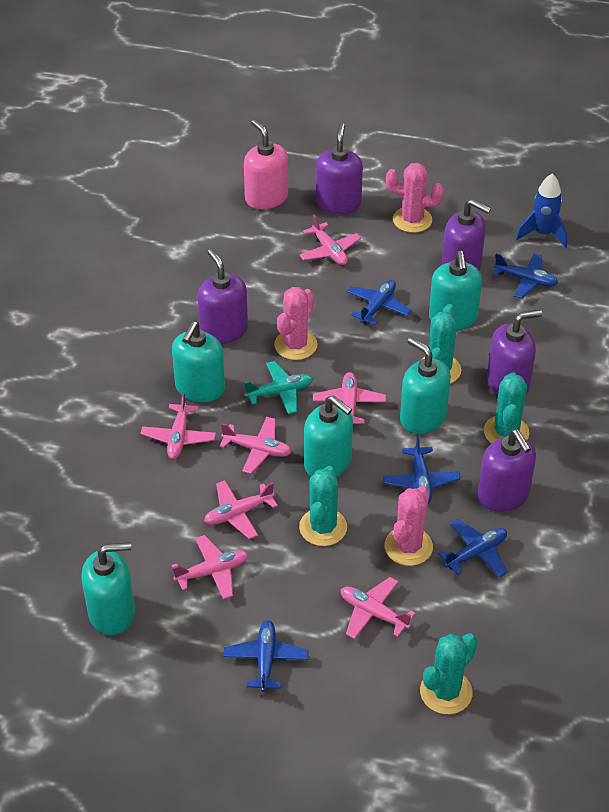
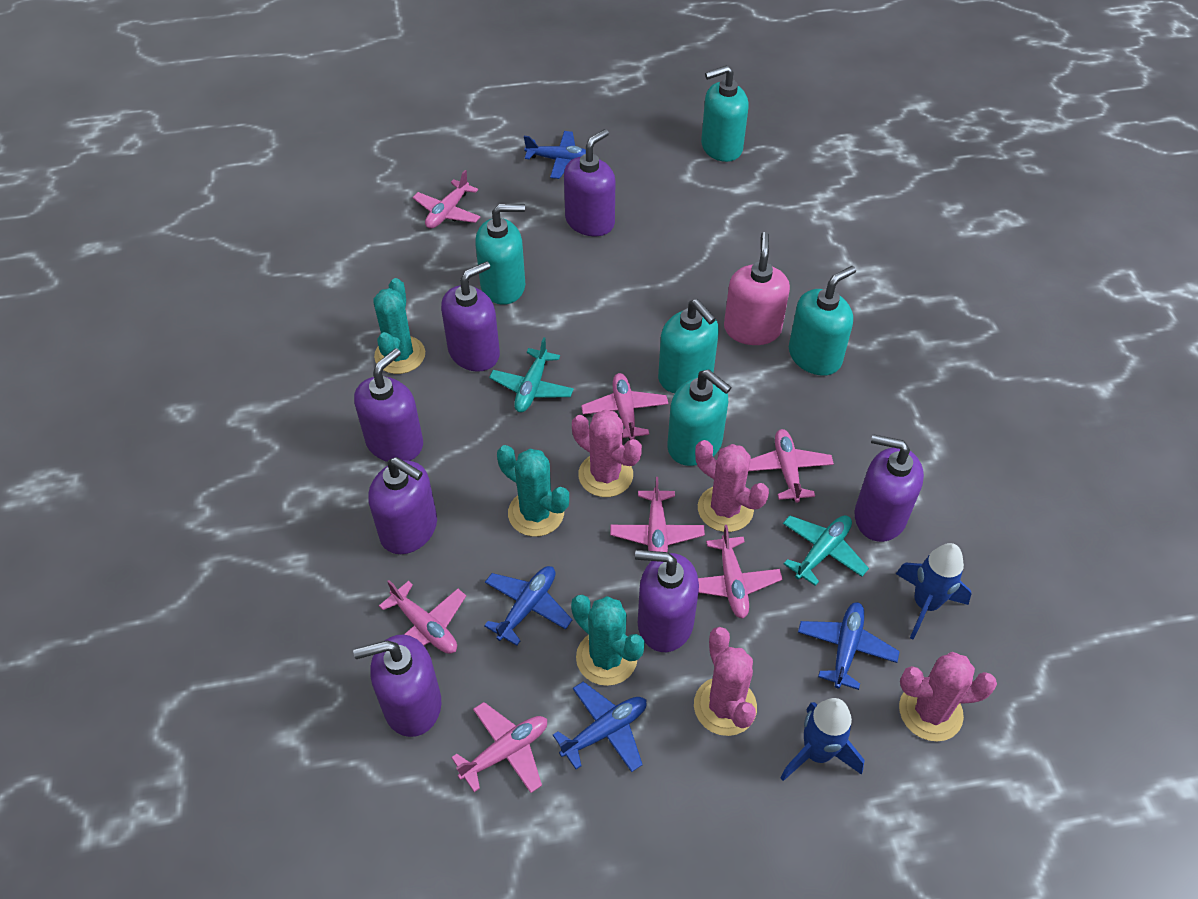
blue plane: 5 -> 4
blue rocket: 1 -> 2
pink cactus: 3 -> 4
purple soap dispenser: 5 -> 7
turquoise cactus: 4 -> 3
turquoise plane: 1 -> 2

